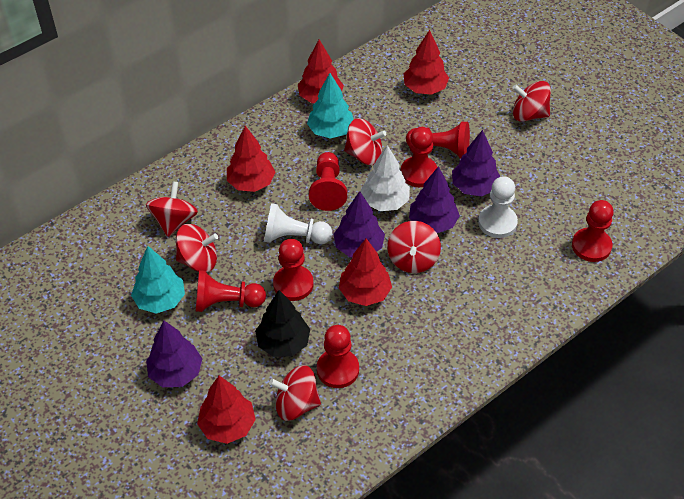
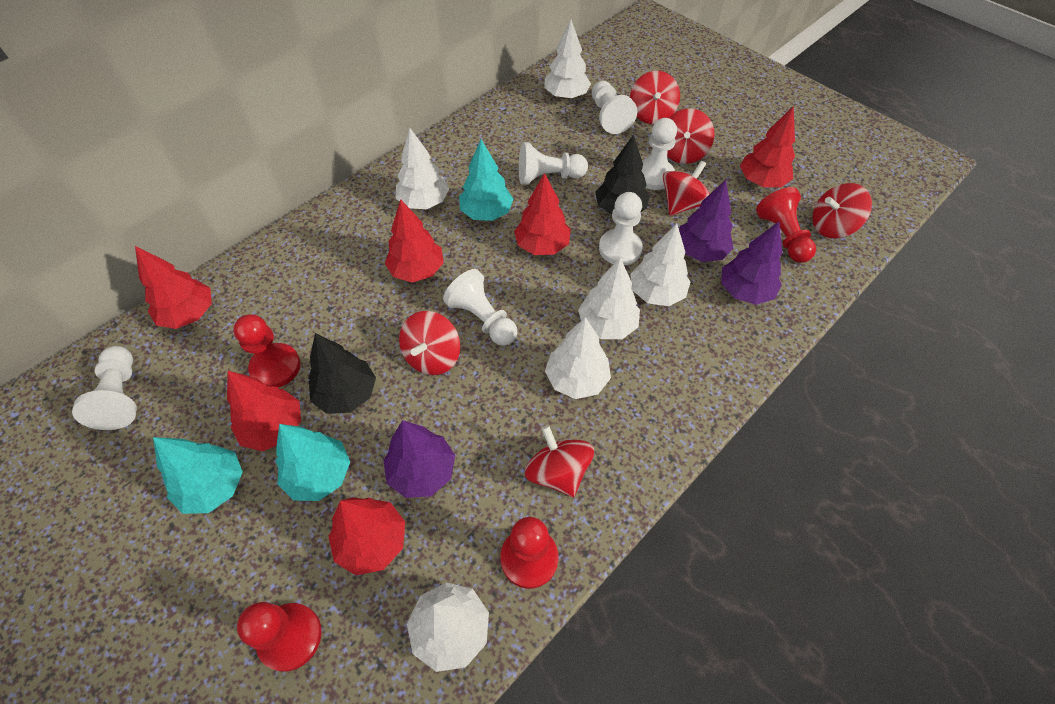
black tree: 1 -> 2
purple tree: 4 -> 3
red pawn: 7 -> 4
red tree: 5 -> 6
turquoise tree: 2 -> 3
white pawn: 2 -> 6
white tree: 1 -> 6

